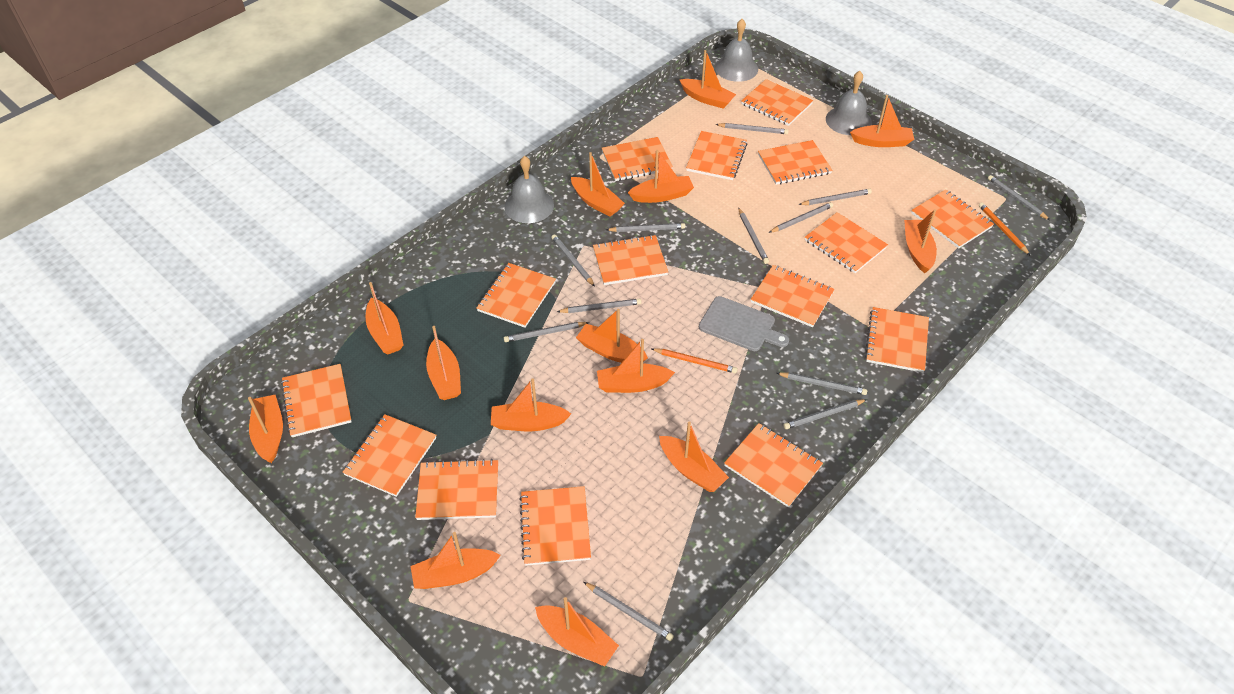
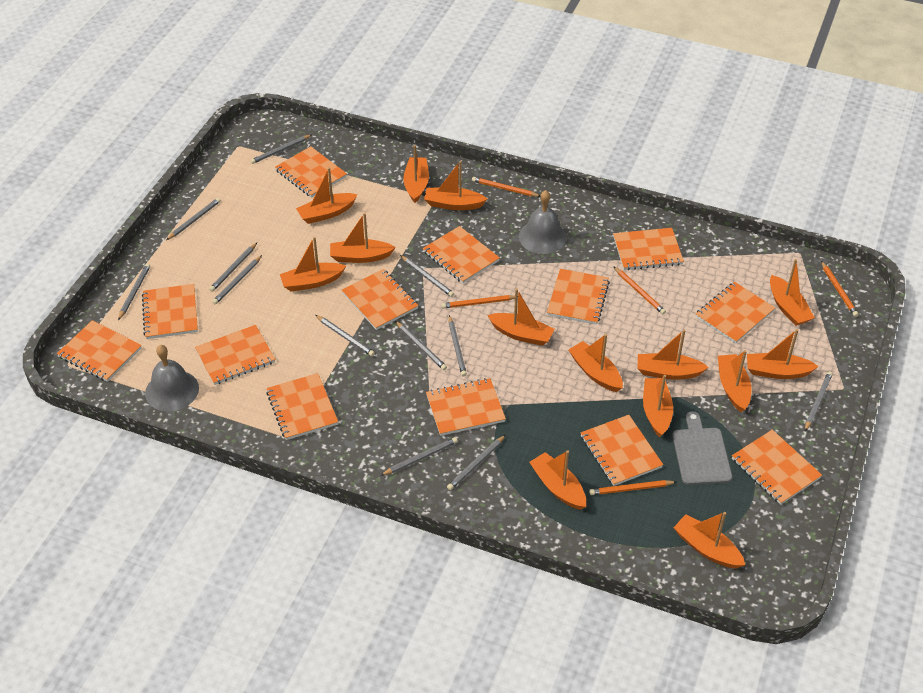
grey bell: 3 -> 2
orange notebook: 15 -> 13
orange pencil: 2 -> 5

